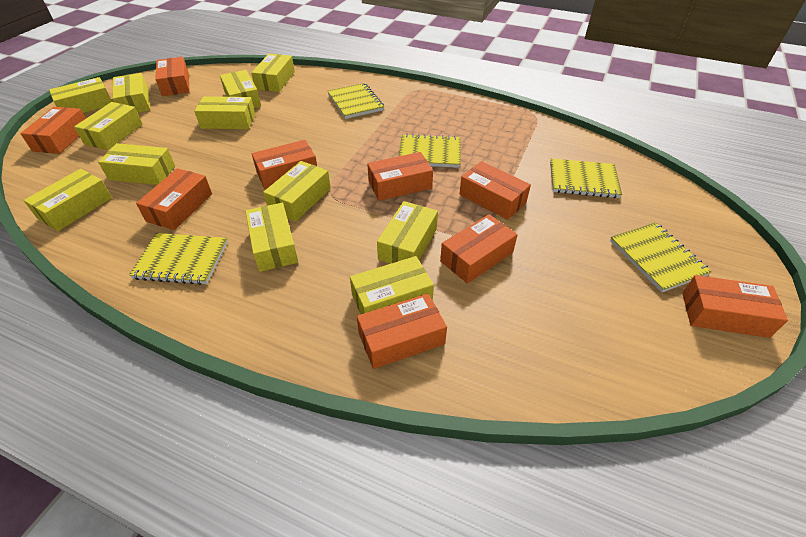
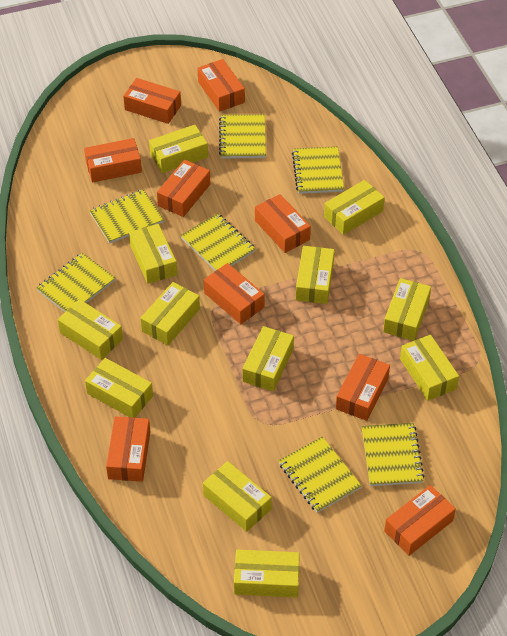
yellow notebook: 5 -> 7

